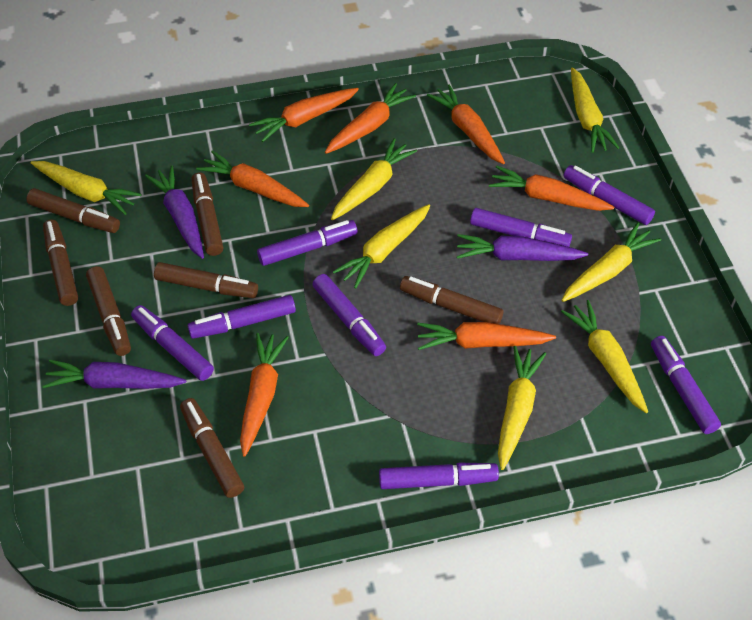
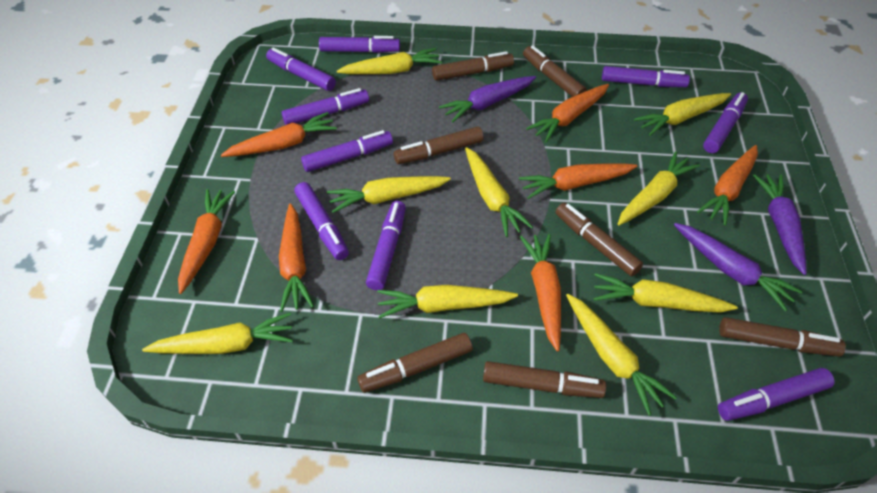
purple marker: 8 -> 9
yellow carrot: 7 -> 9

